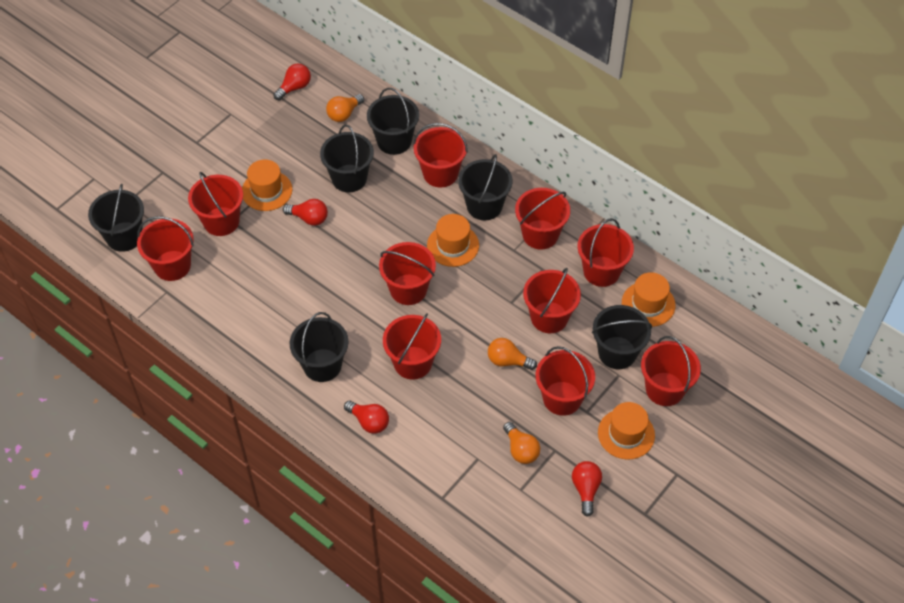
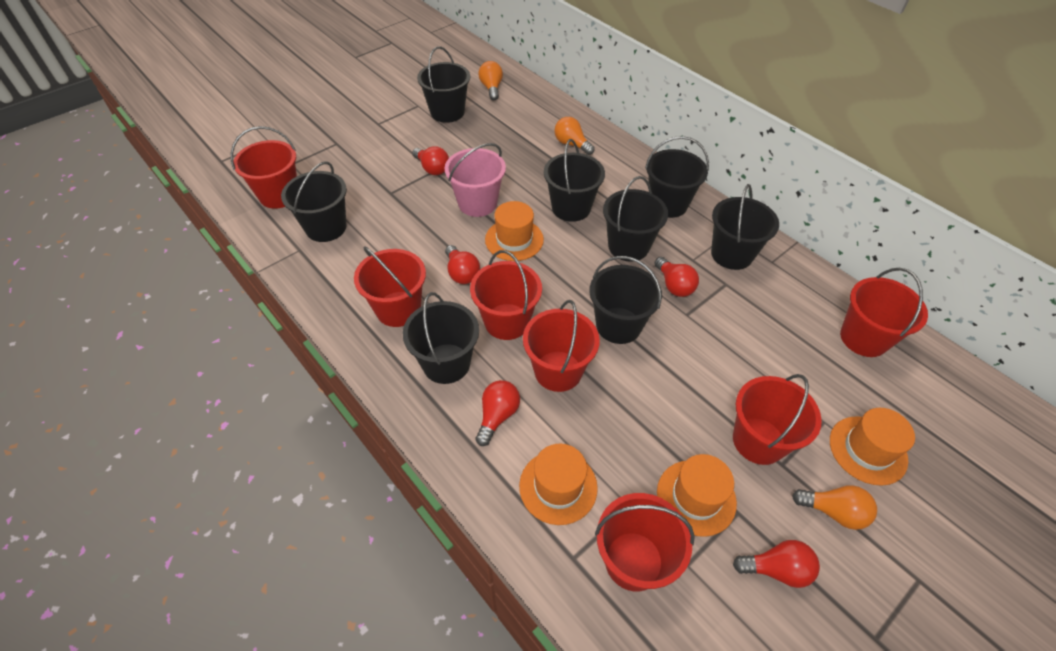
black bucket: 6 -> 8
pink bucket: 0 -> 1
red bucket: 10 -> 7
red light bulb: 4 -> 5

